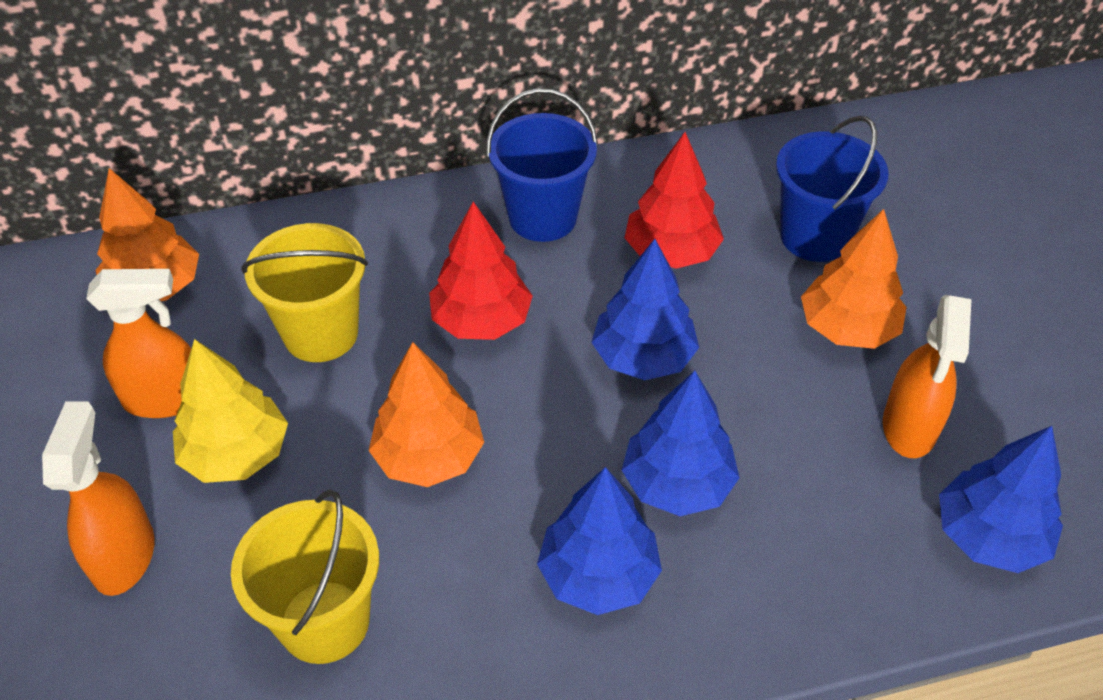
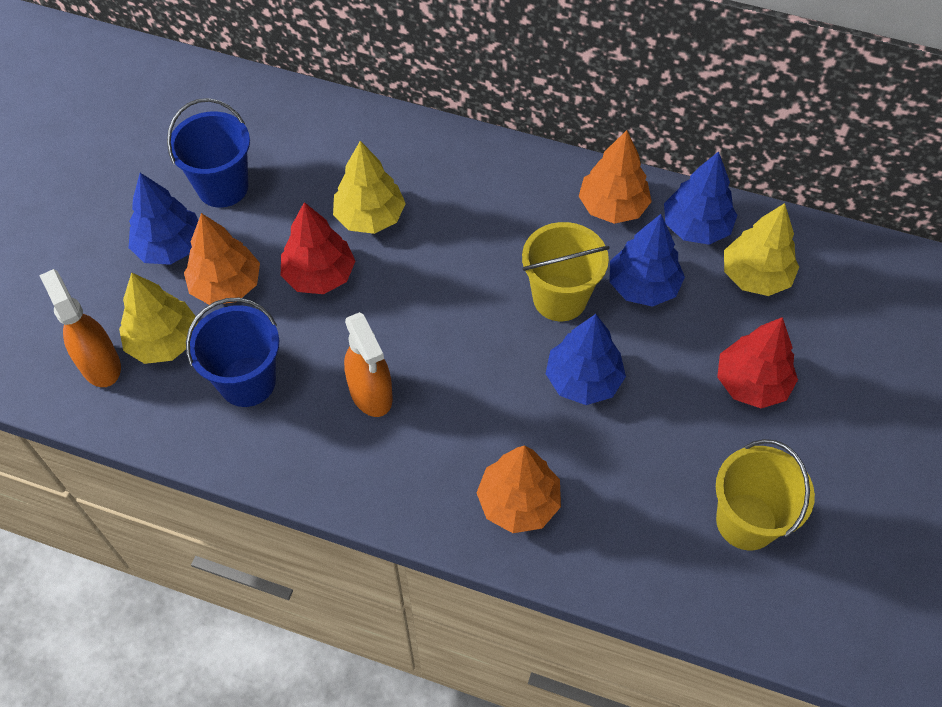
orange spray bottle: 3 -> 2
yellow tree: 1 -> 3

